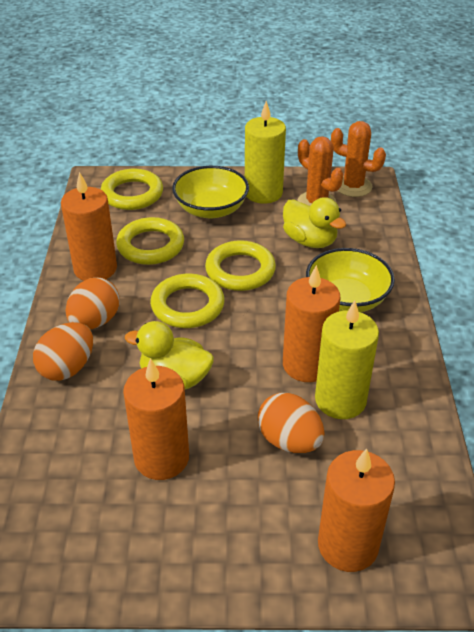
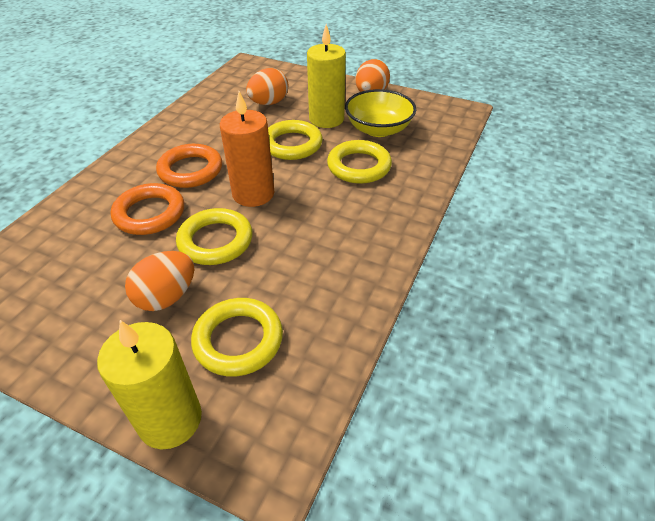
orange cactus: 2 -> 0
orange candle: 4 -> 1
orange ring: 0 -> 2
yellow bowl: 2 -> 1
yellow duck: 2 -> 0

